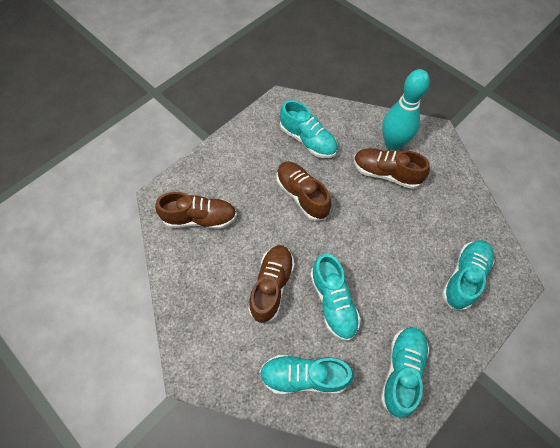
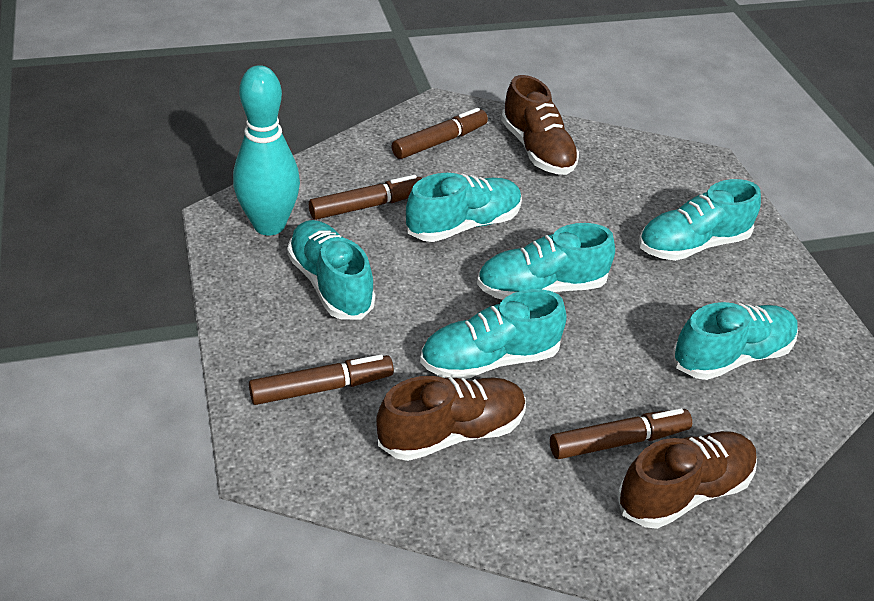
brown marker: 0 -> 4
brown shoe: 4 -> 3
turquoise shoe: 5 -> 6

